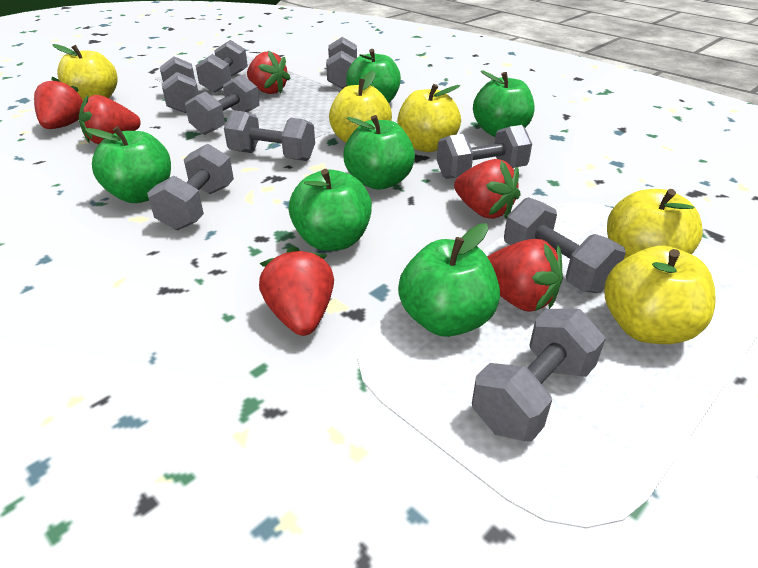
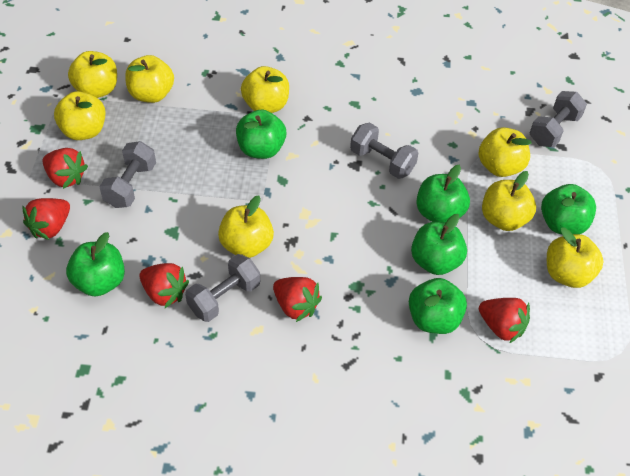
grey dumbbell: 9 -> 4
red strawberry: 6 -> 5
yellow apple: 5 -> 8

